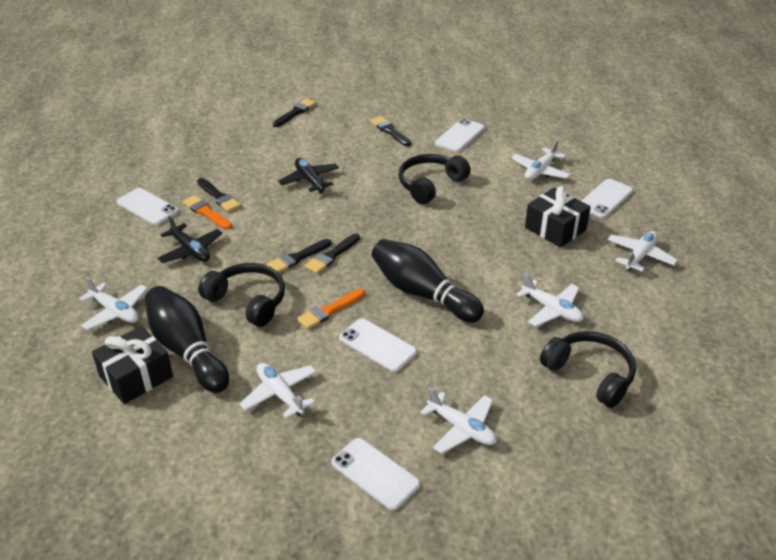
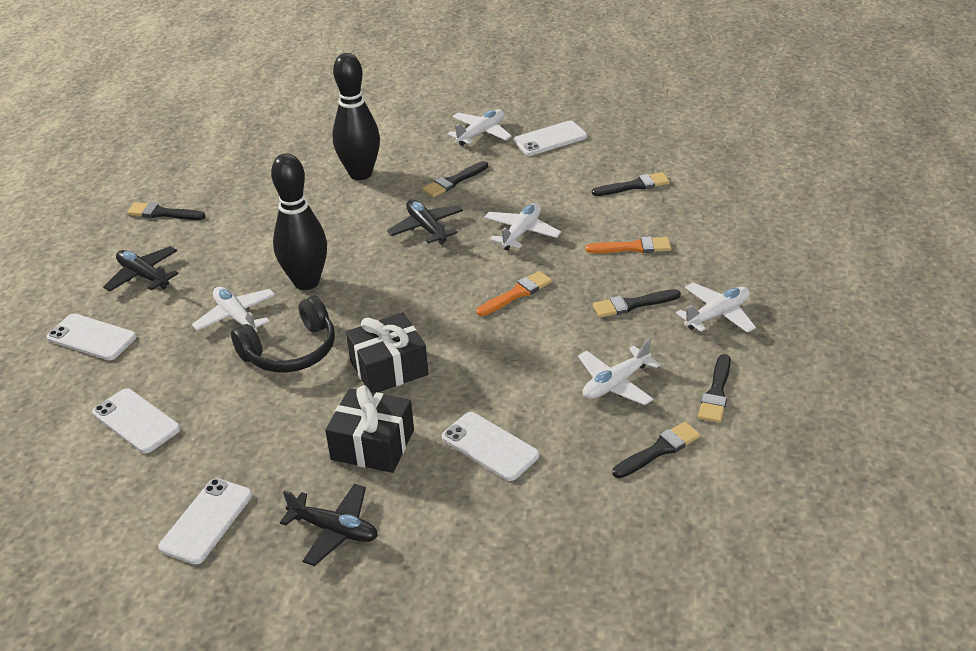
black brush: 5 -> 6
black headphones: 3 -> 1
black plane: 2 -> 3
white plane: 6 -> 5

